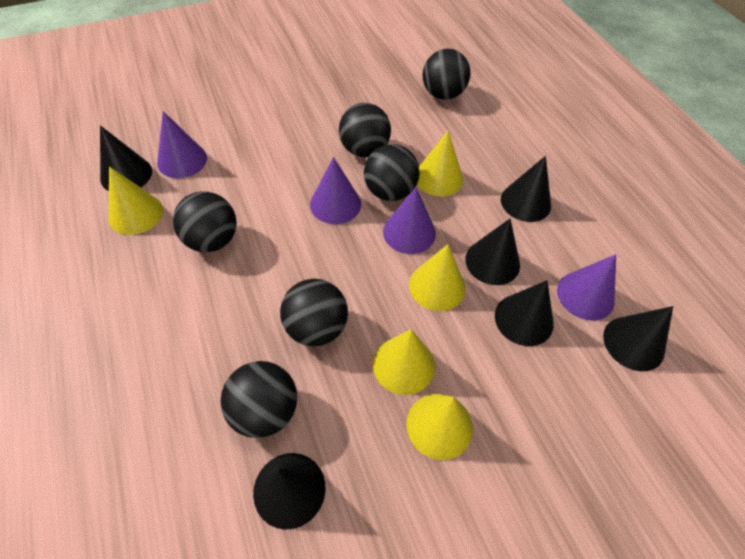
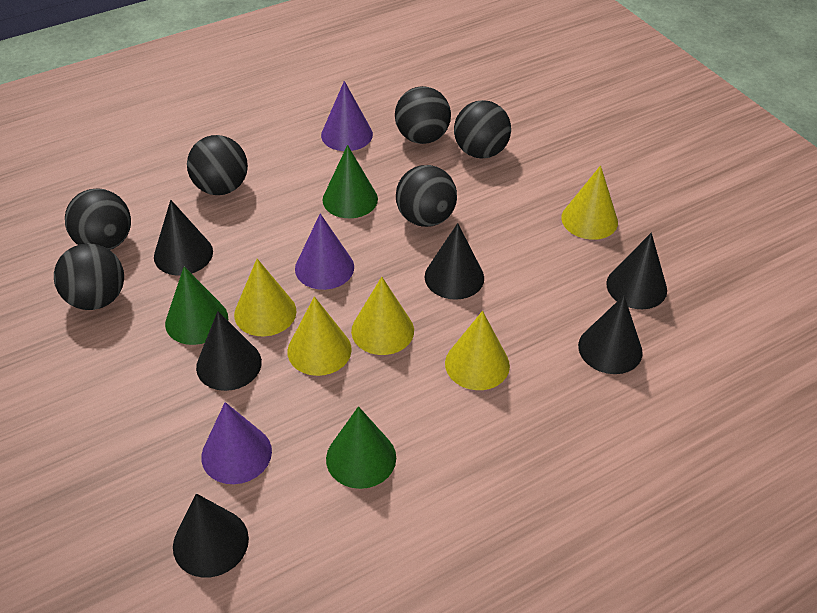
green cone: 0 -> 3
purple cone: 4 -> 3

